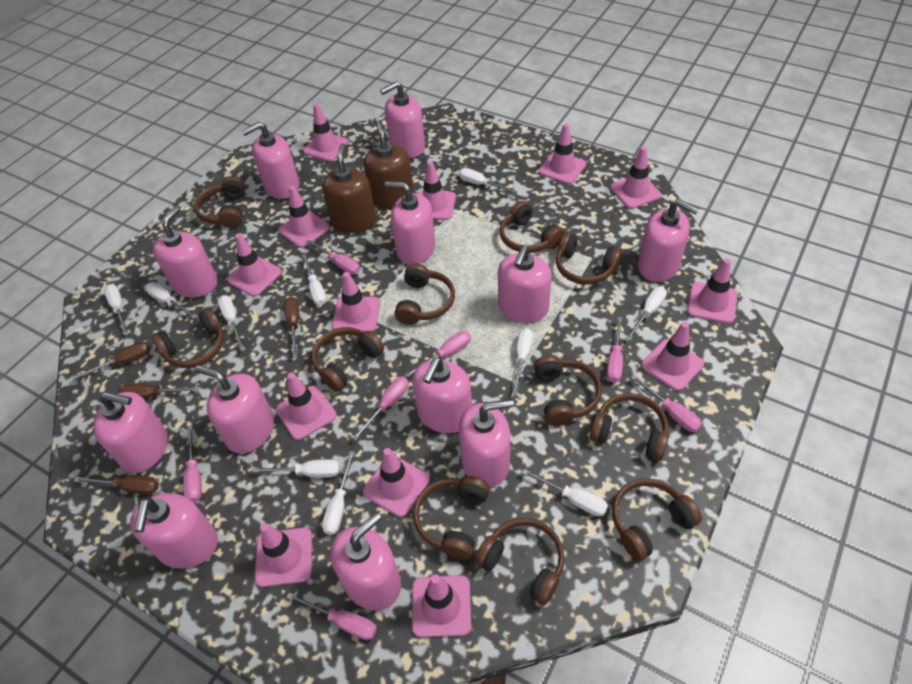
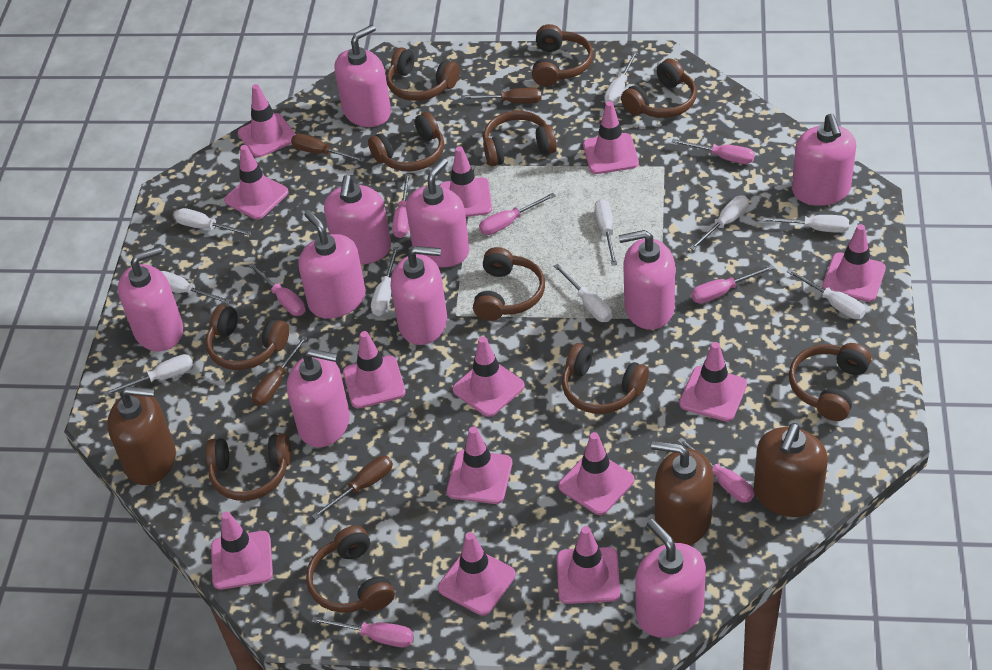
brown soap dispenser: 2 -> 3
pink soap dispenser: 12 -> 10

